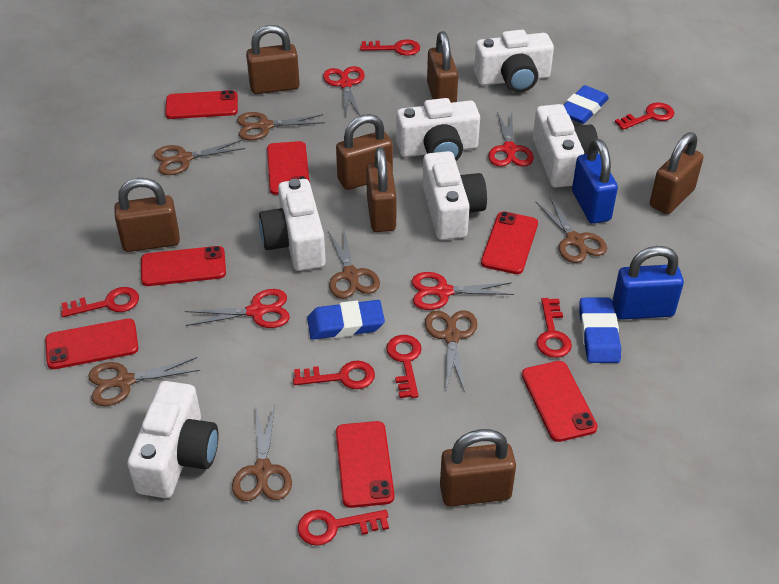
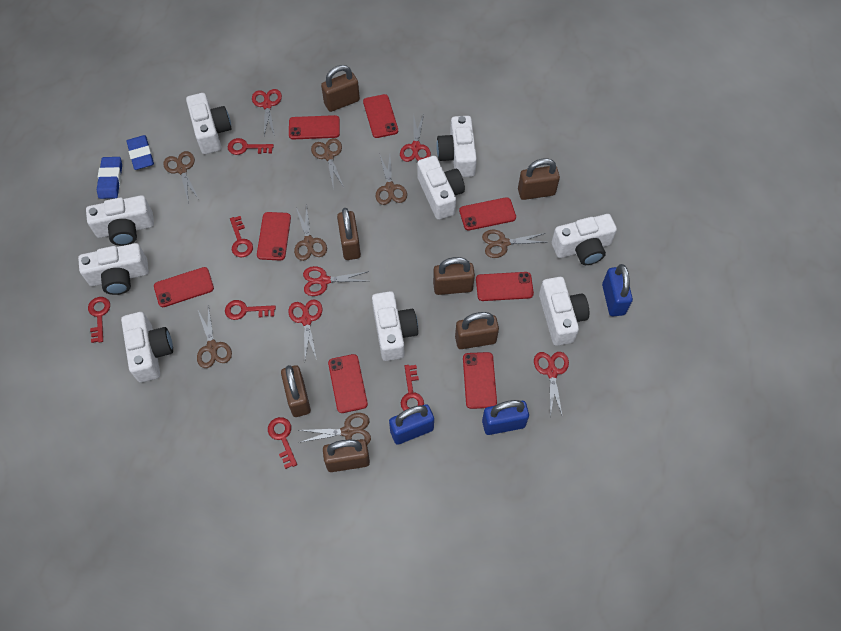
blue eraser: 3 -> 2
blue padlock: 2 -> 3
red key: 7 -> 6
red phone: 7 -> 8
red scissors: 4 -> 5
white camera: 6 -> 9

